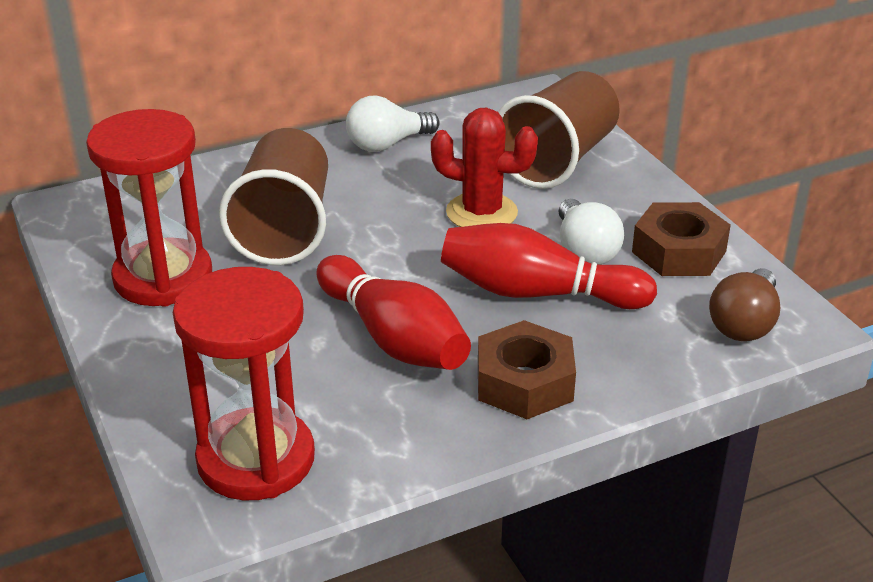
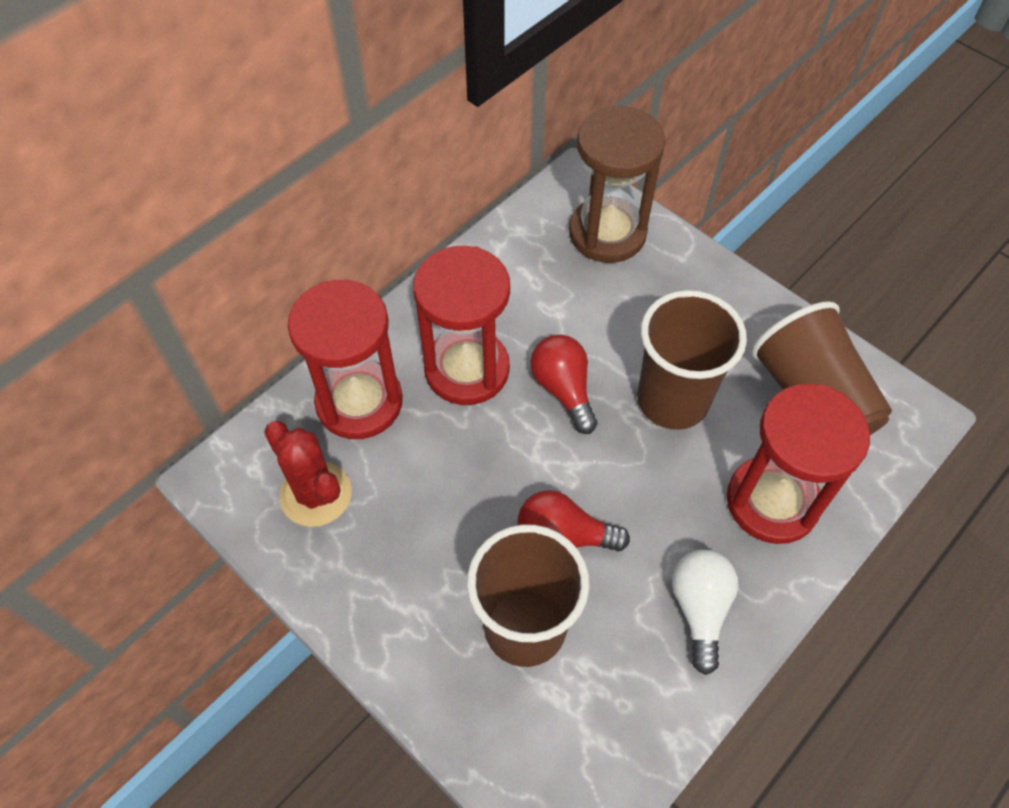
brown cup: 2 -> 3
brown hourglass: 0 -> 1
brown light bulb: 1 -> 0
brown nut: 2 -> 0
red bowling pin: 2 -> 0
red hourglass: 2 -> 3
red light bulb: 0 -> 2
white light bulb: 2 -> 1

